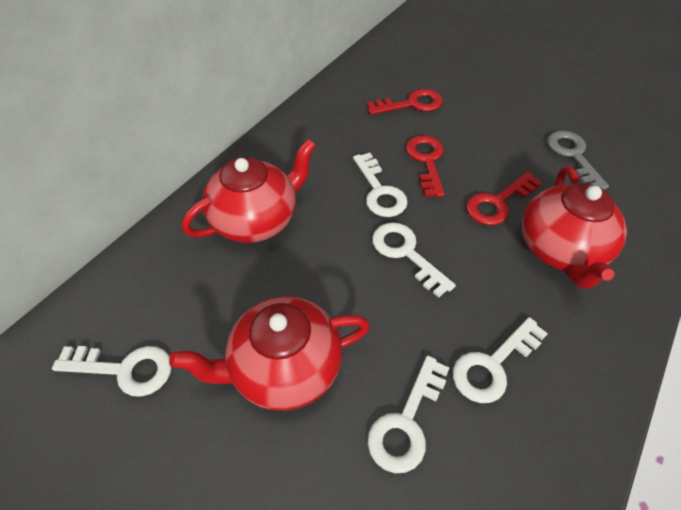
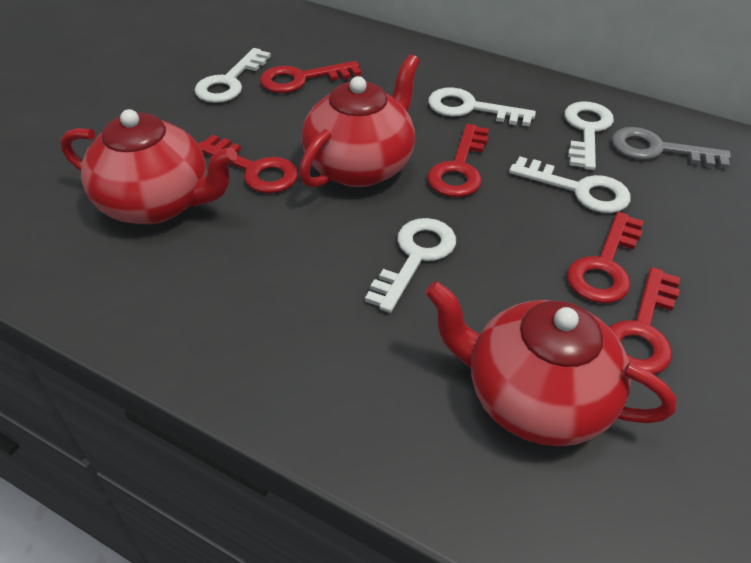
red key: 3 -> 5

